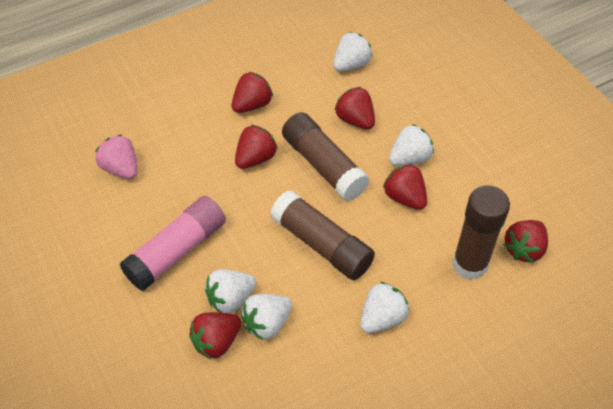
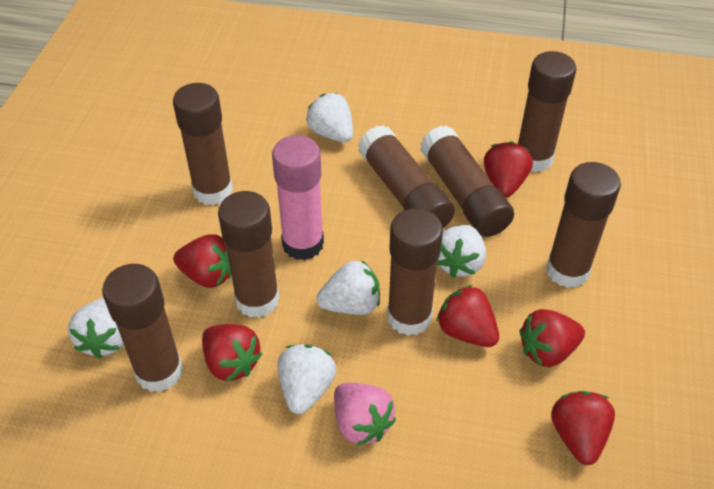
brown glue stick: 3 -> 8

